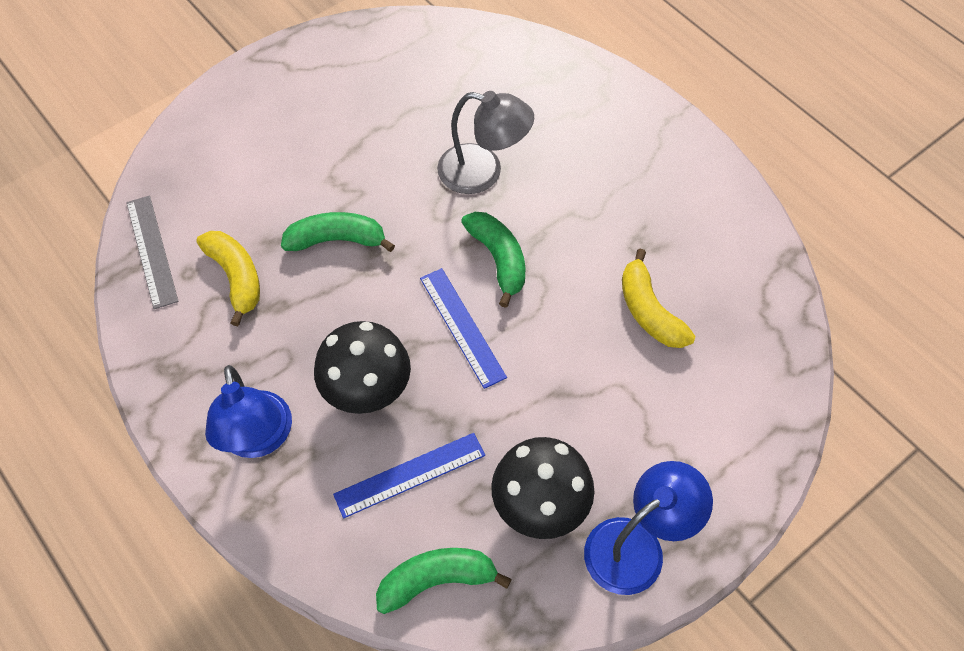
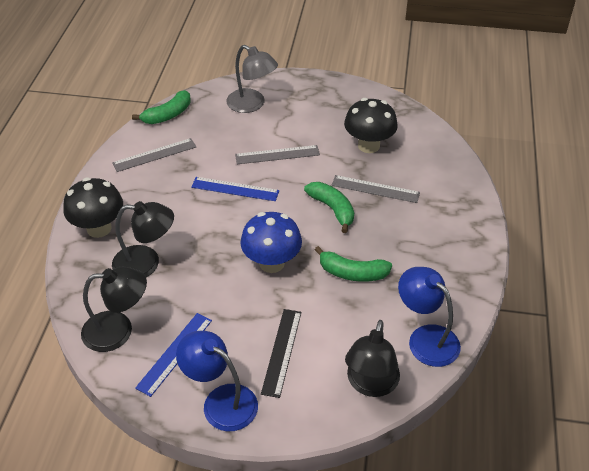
black lamp: 0 -> 3
black ruler: 0 -> 1
blue mushroom: 0 -> 1
grey ruler: 1 -> 3
yellow banana: 2 -> 0

